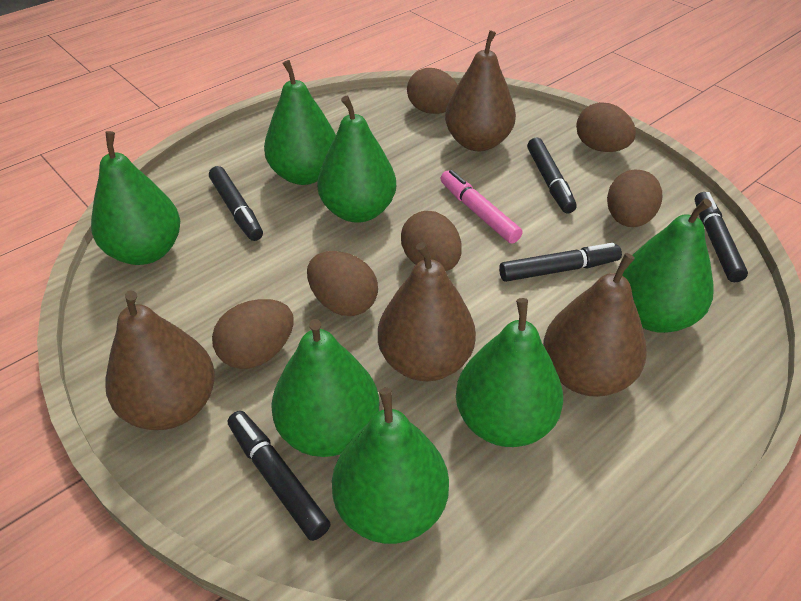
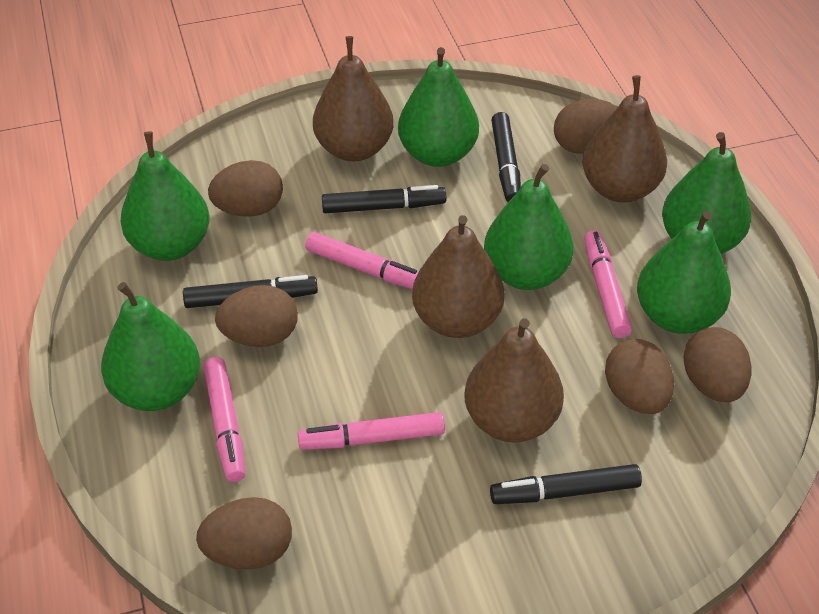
black marker: 5 -> 4
green pear: 7 -> 6
pink marker: 1 -> 4

